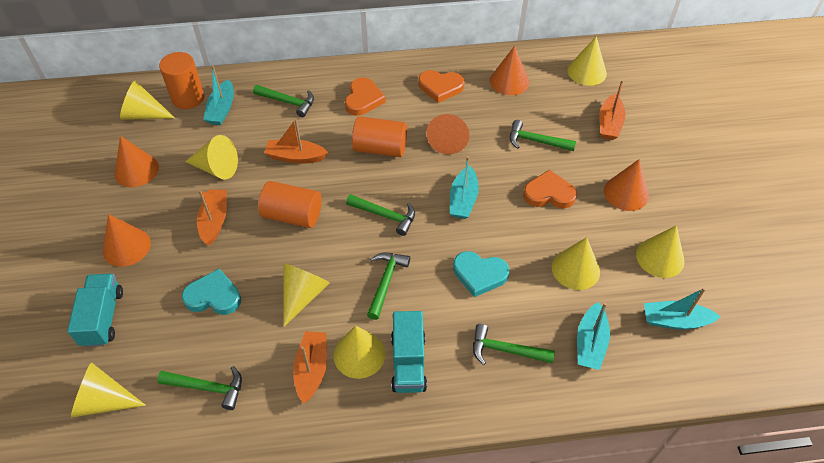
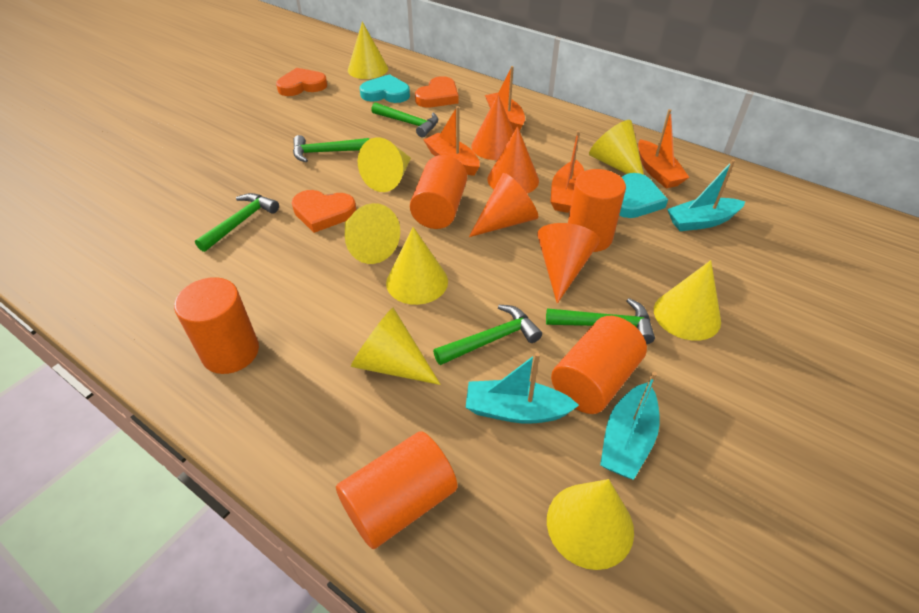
green hammer: 6 -> 5
orange cone: 5 -> 4
orange cylinder: 3 -> 5
turquoise boat: 4 -> 3
turquoise truck: 2 -> 0

